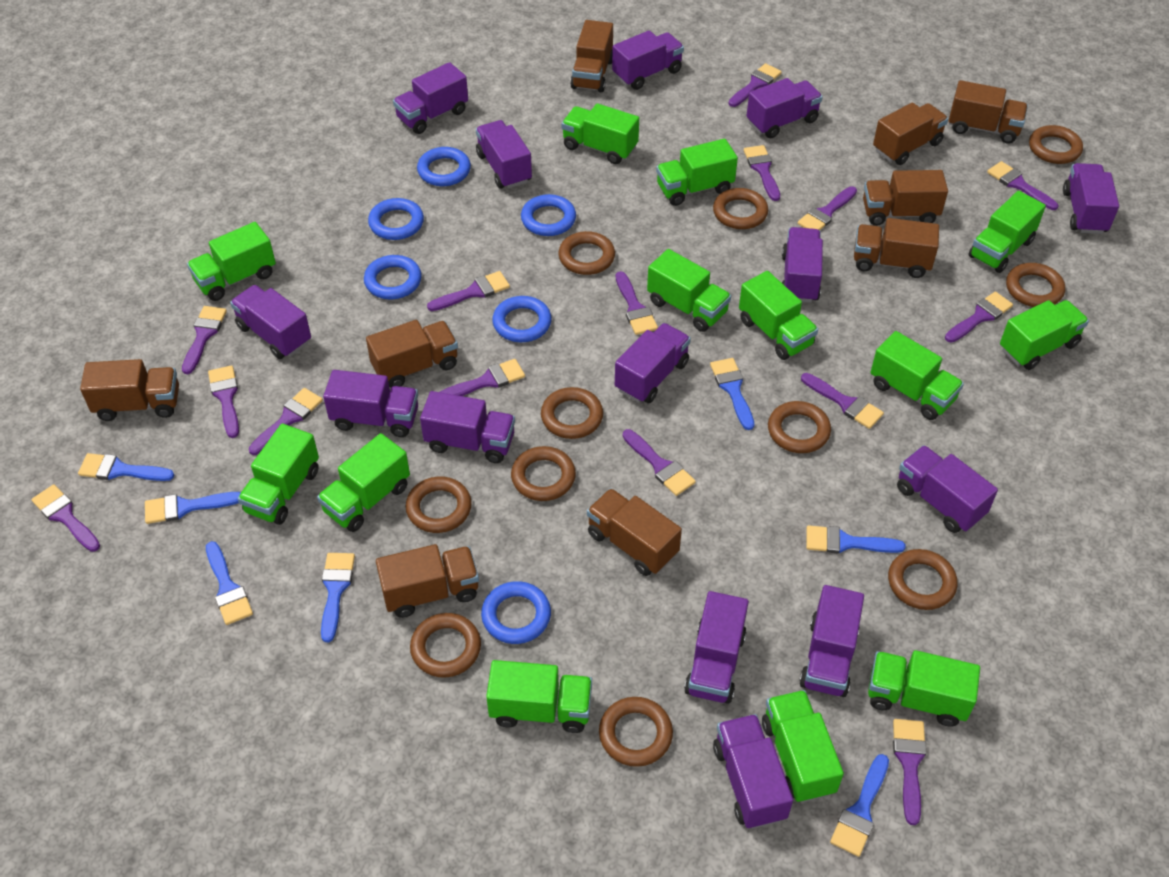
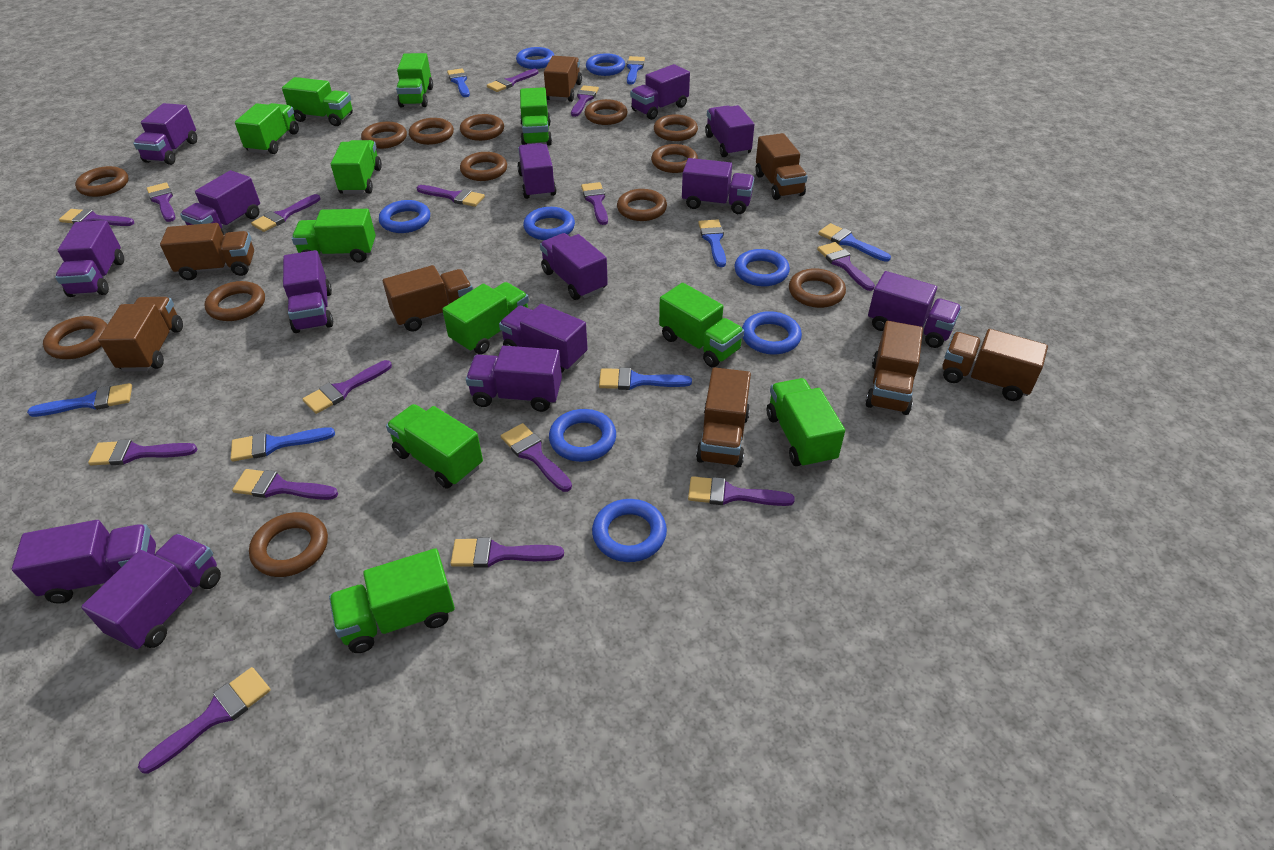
blue ring: 6 -> 8
brown ring: 11 -> 13
brown truck: 9 -> 8
green truck: 13 -> 11

